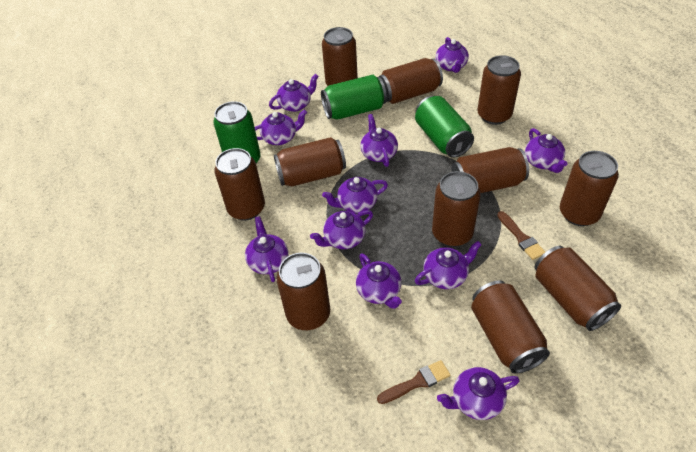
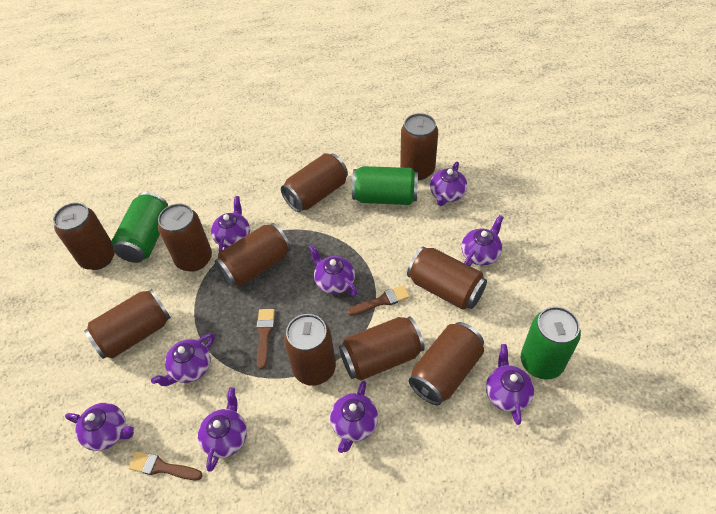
brown brush: 2 -> 3
brown can: 11 -> 10
purple teapot: 11 -> 9

